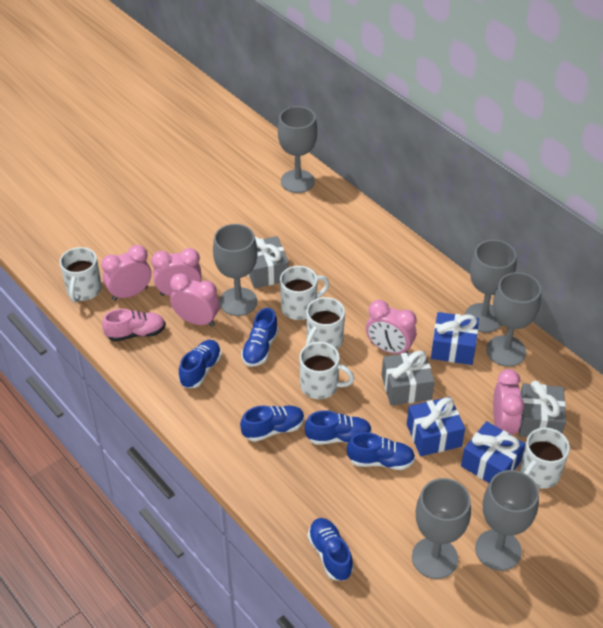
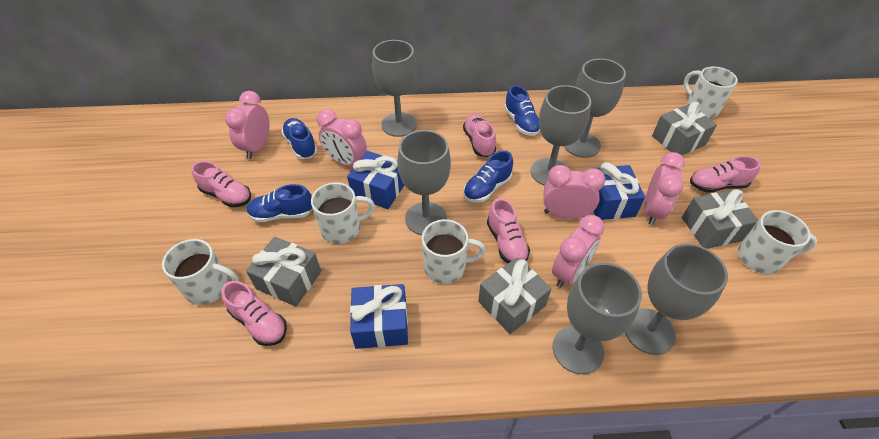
blue shoe: 6 -> 4
grey gift: 3 -> 4
pink shoe: 1 -> 5

